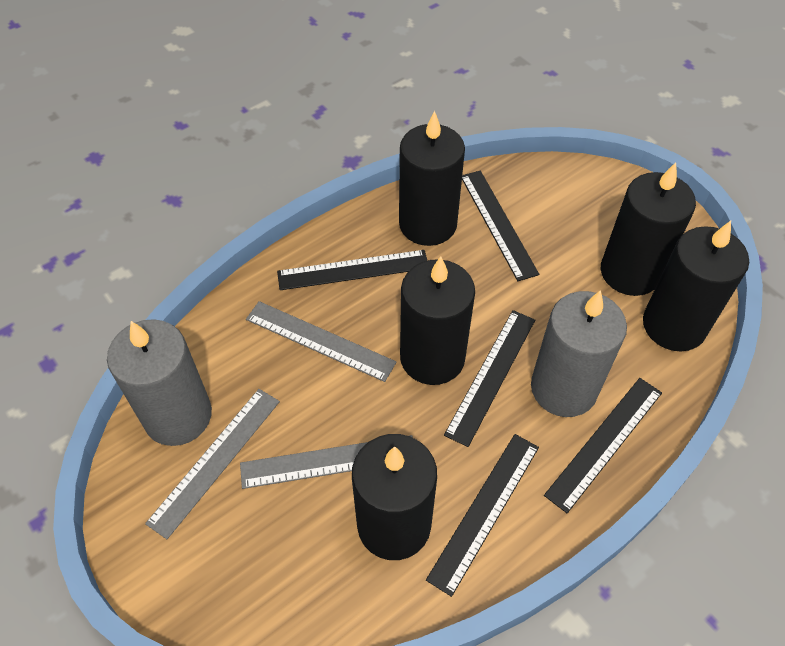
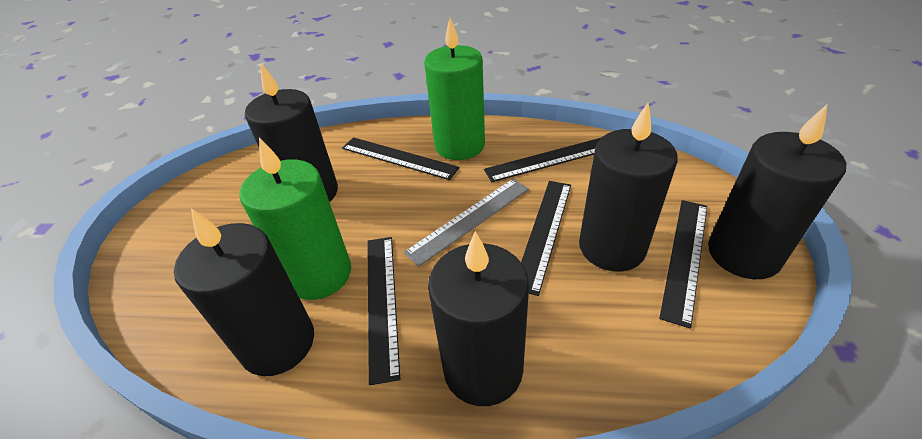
green candle: 0 -> 2
grey candle: 2 -> 0
grey ruler: 3 -> 1

